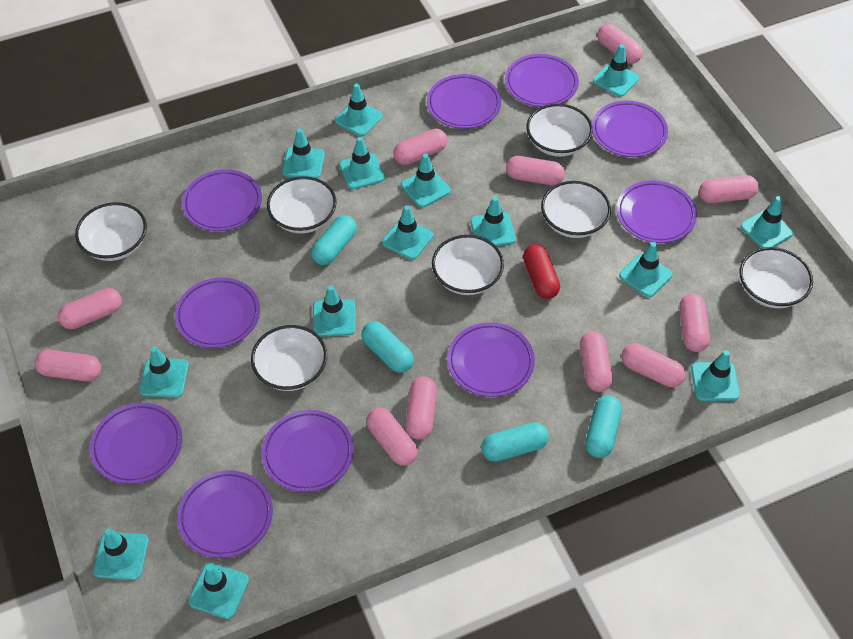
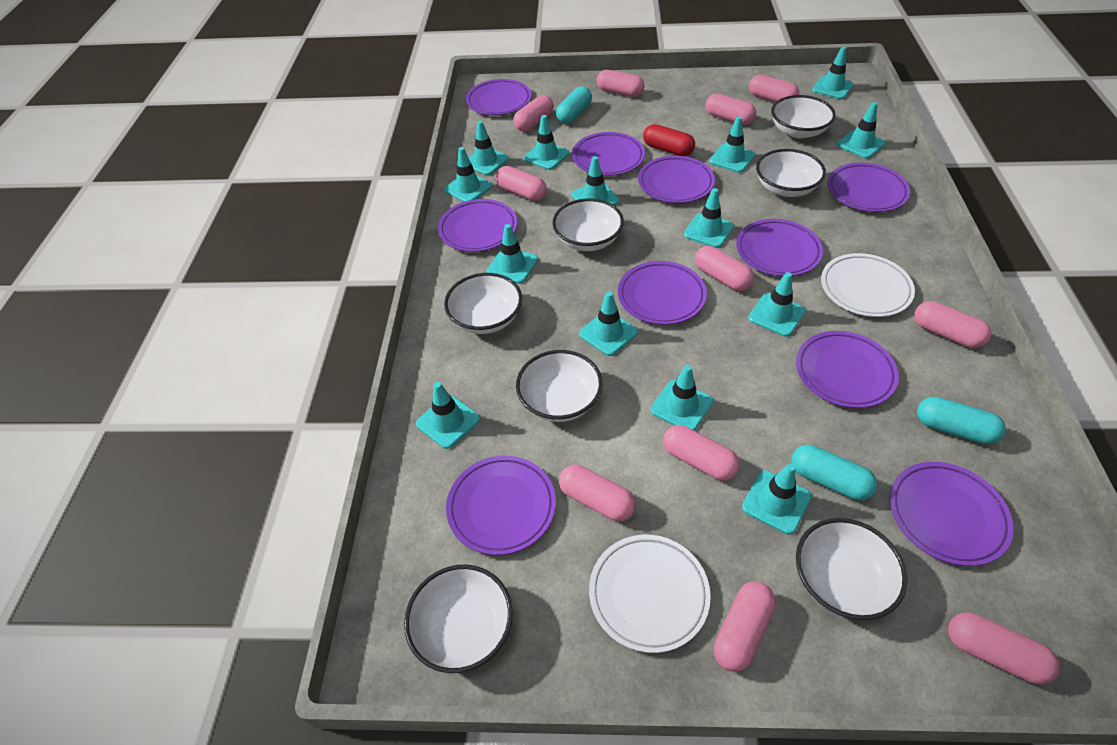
turquoise capsule: 4 -> 3
white plate: 0 -> 2

